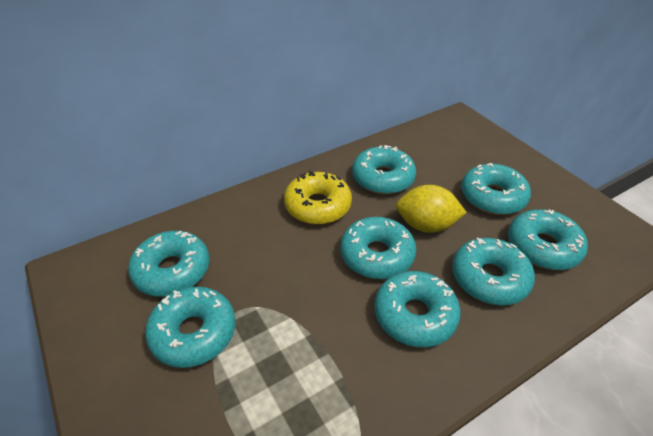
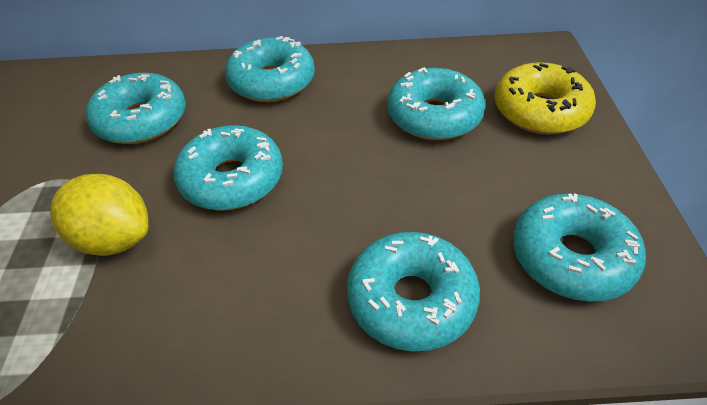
turquoise donut: 8 -> 6

